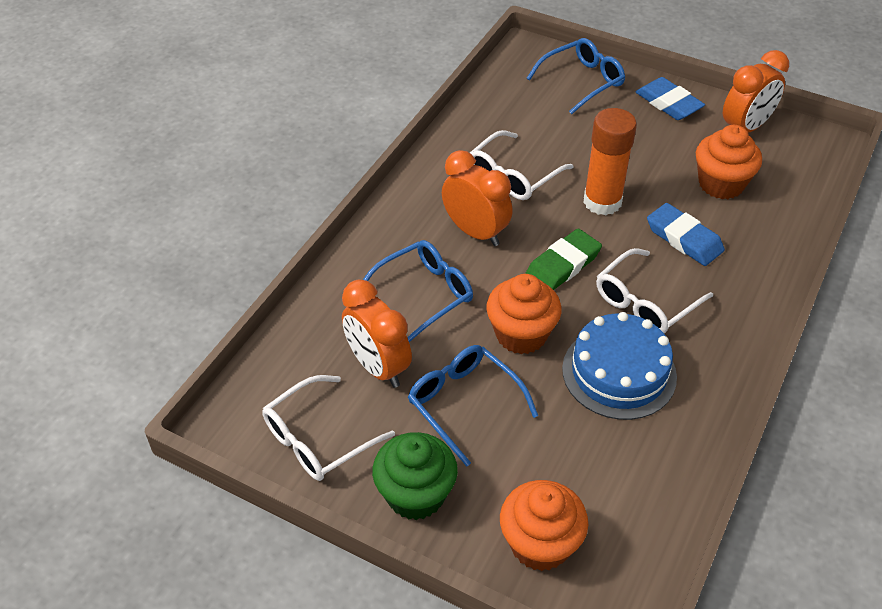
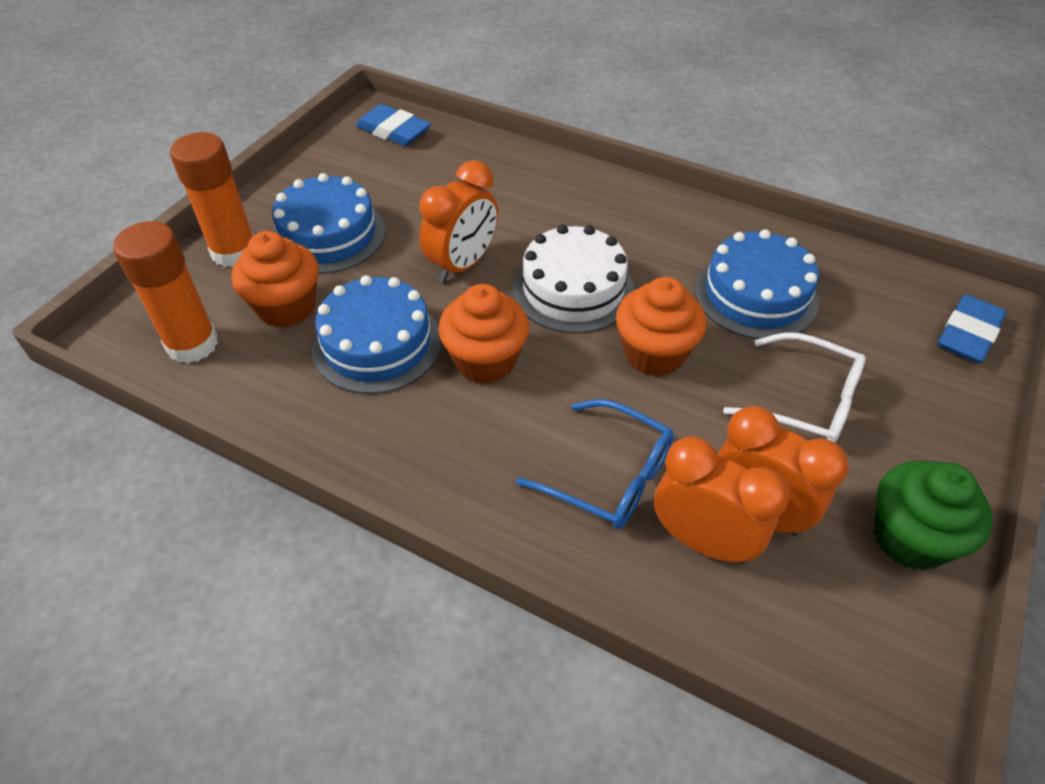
blue cake: 1 -> 3
blue glasses: 3 -> 1
green eraser: 1 -> 0
orange glue stick: 1 -> 2
white cake: 0 -> 1
white glasses: 3 -> 1

